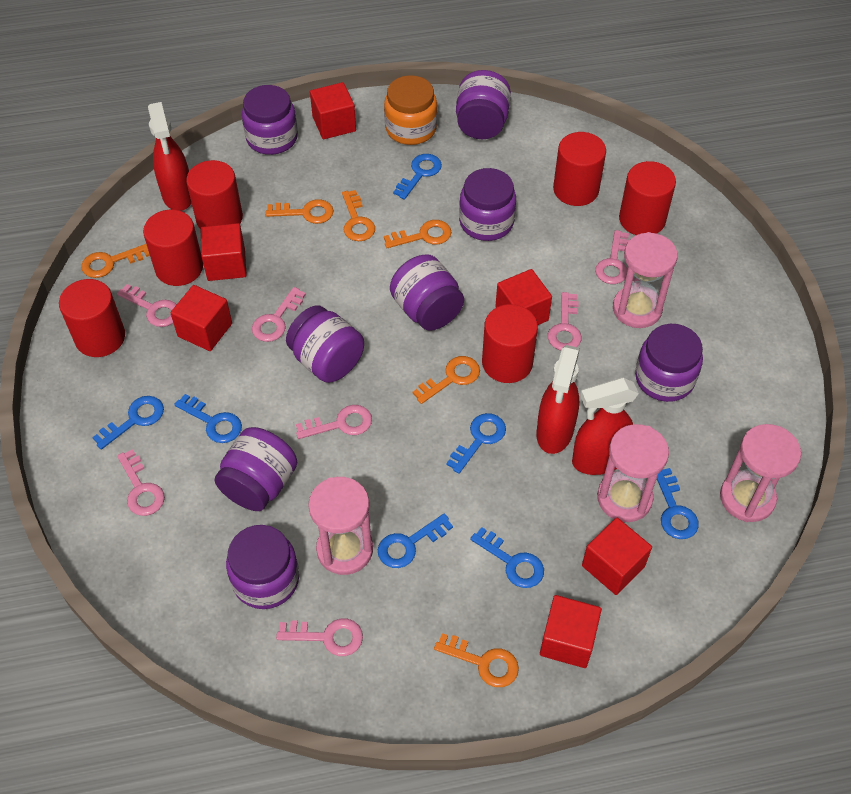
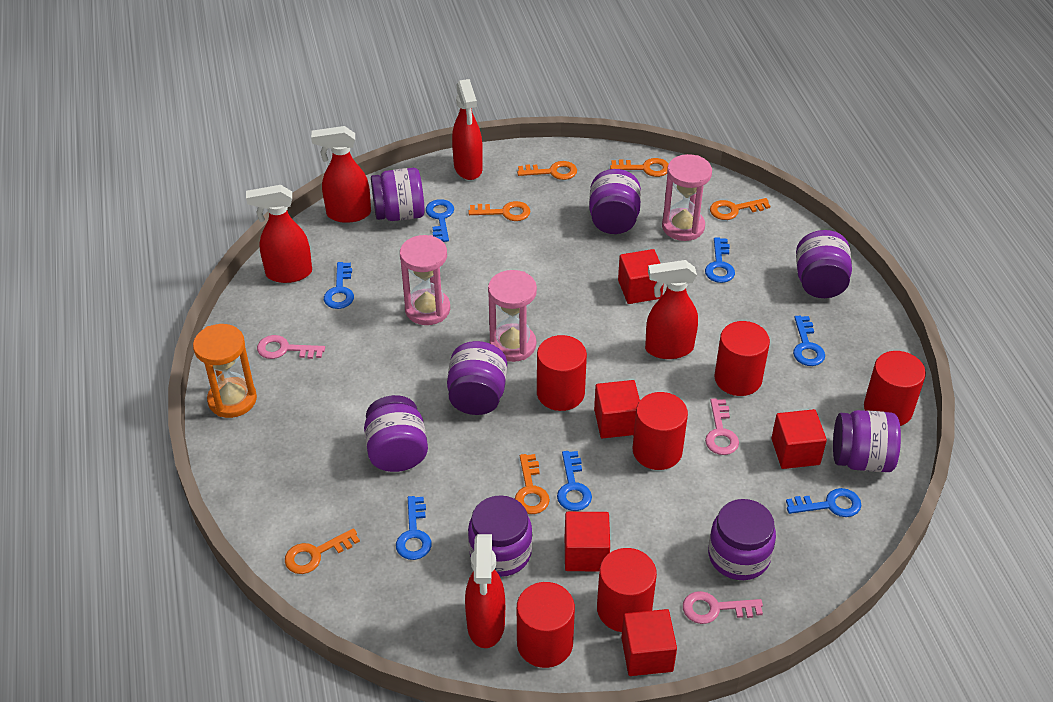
orange hourglass: 0 -> 1
orange jar: 1 -> 0
pink hourglass: 4 -> 3
pink key: 7 -> 3
red cube: 6 -> 5
red spray bottle: 3 -> 5

